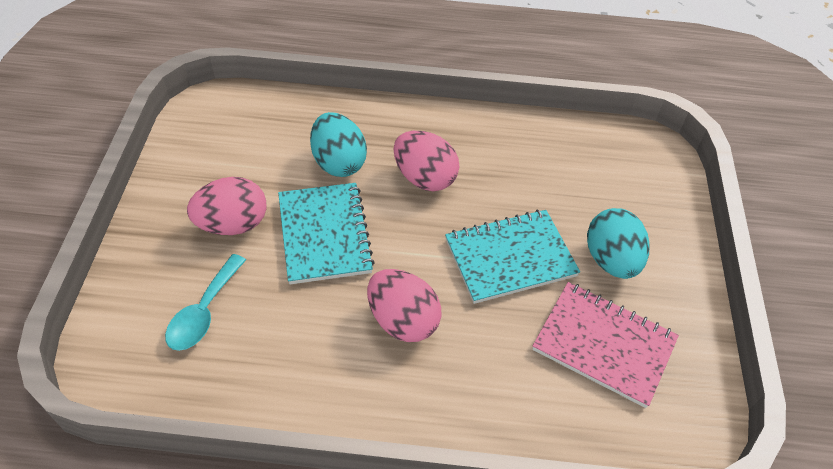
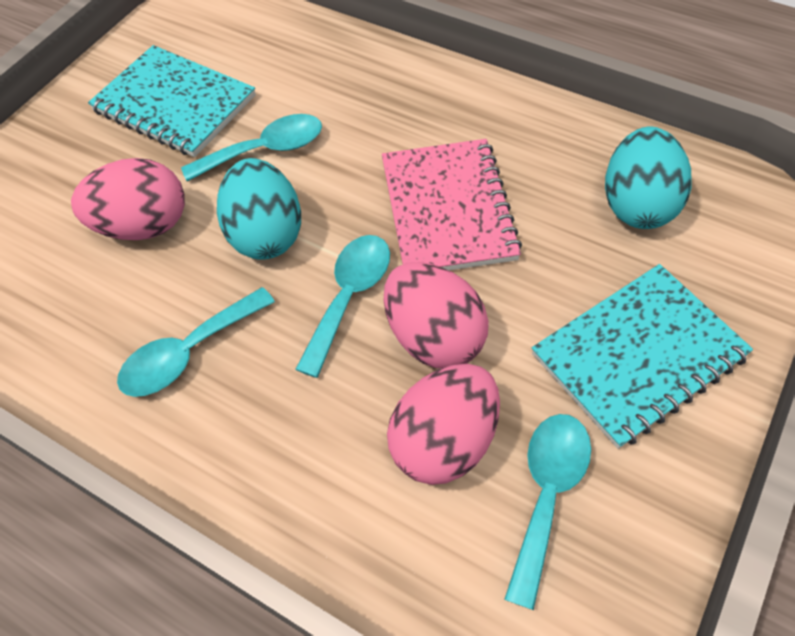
turquoise spoon: 1 -> 4

